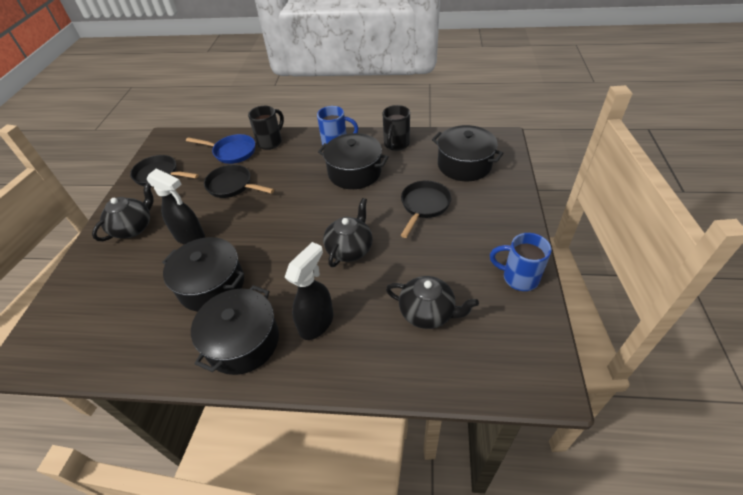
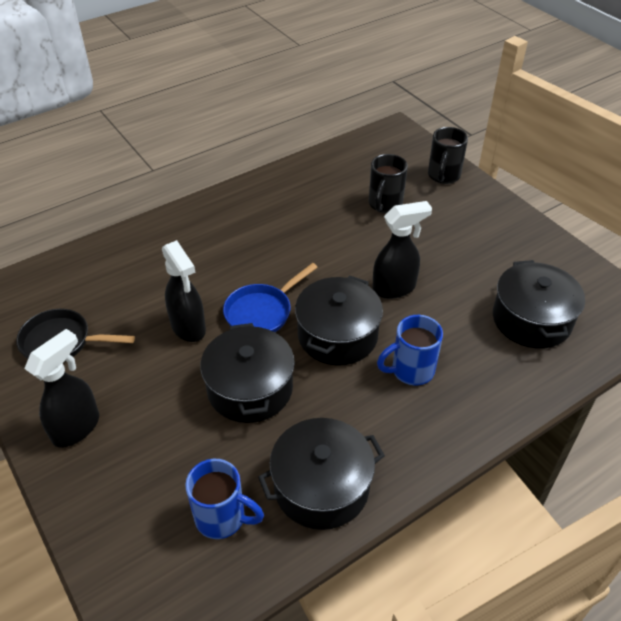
black pan: 3 -> 1
black spray bottle: 2 -> 3
black teapot: 3 -> 0

